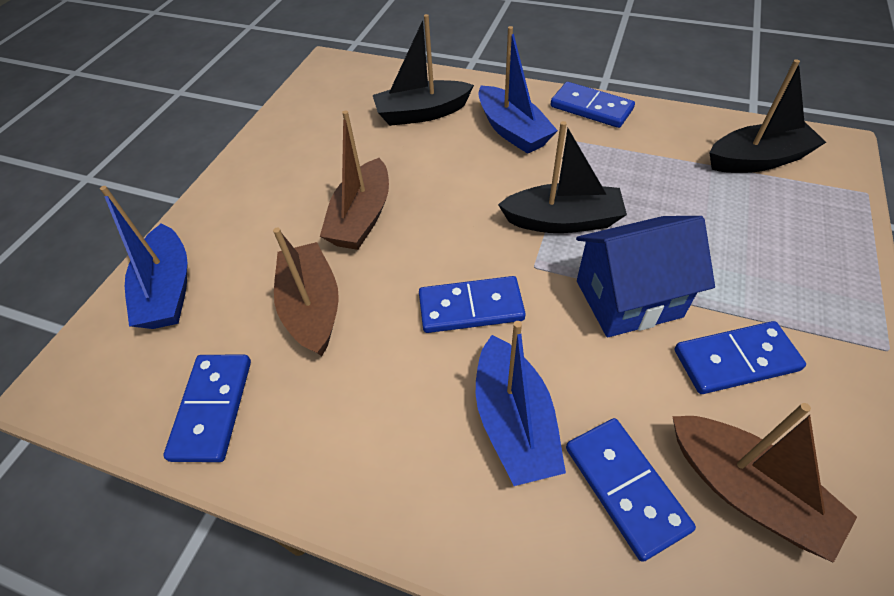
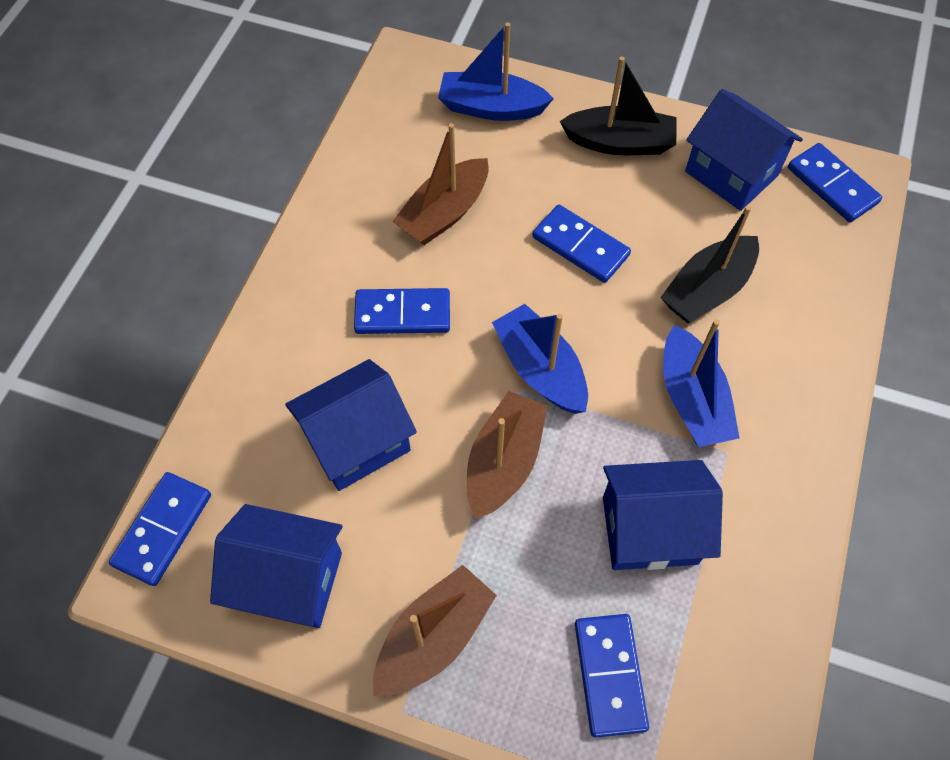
black boat: 3 -> 2
blue house: 1 -> 4

